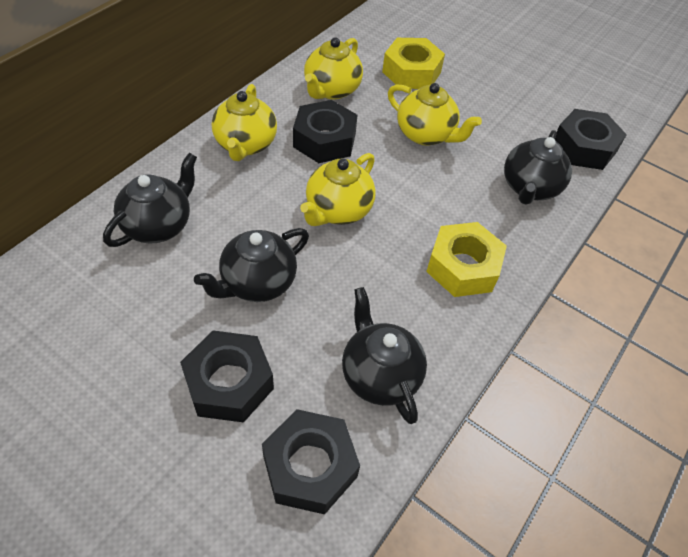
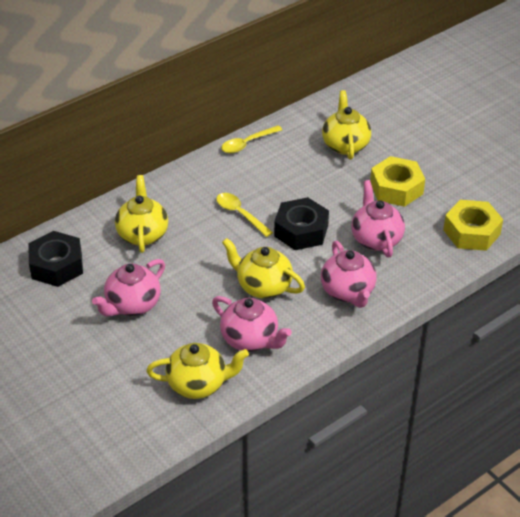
black nut: 4 -> 2
black teapot: 4 -> 0
pink teapot: 0 -> 4
yellow spoon: 0 -> 2

